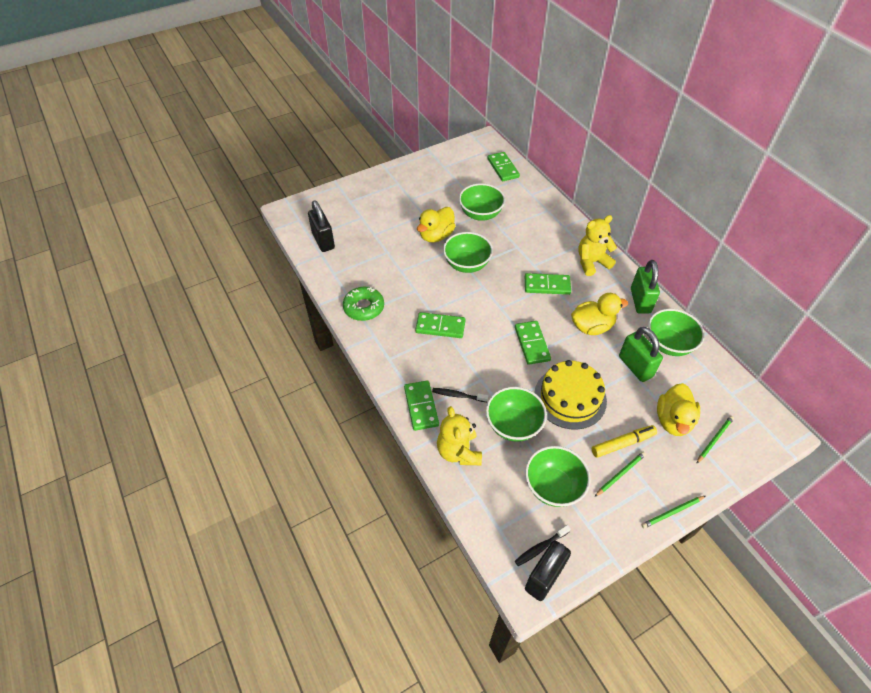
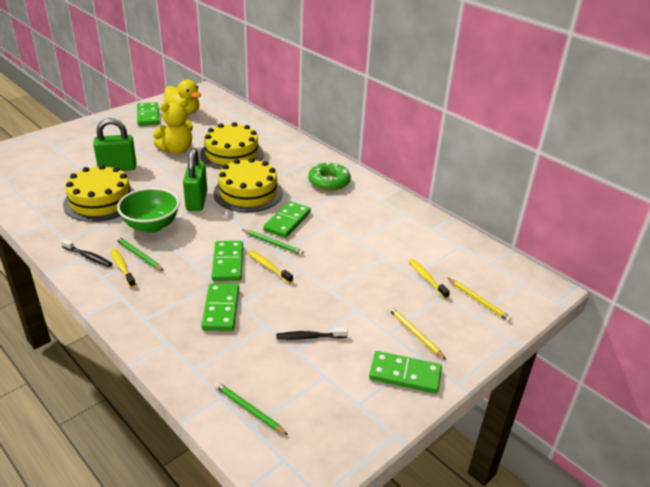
black padlock: 2 -> 0
green bowl: 5 -> 1
yellow cake: 1 -> 3
yellow duck: 3 -> 1
yellow marker: 1 -> 0
yellow pencil: 0 -> 2
yellow teddy bear: 2 -> 1
yellow toothbrush: 0 -> 3

